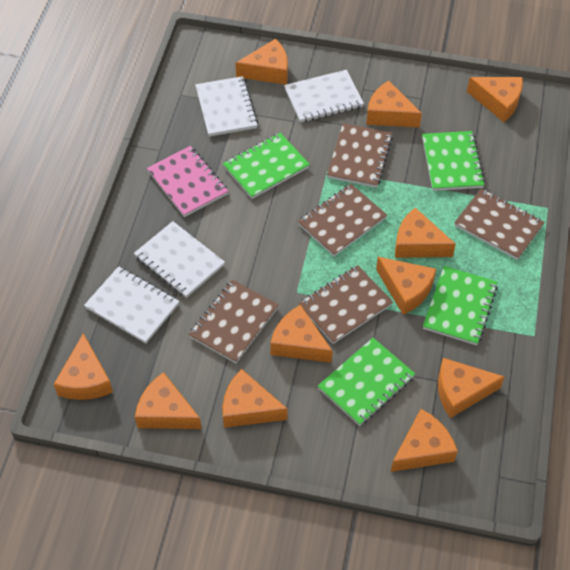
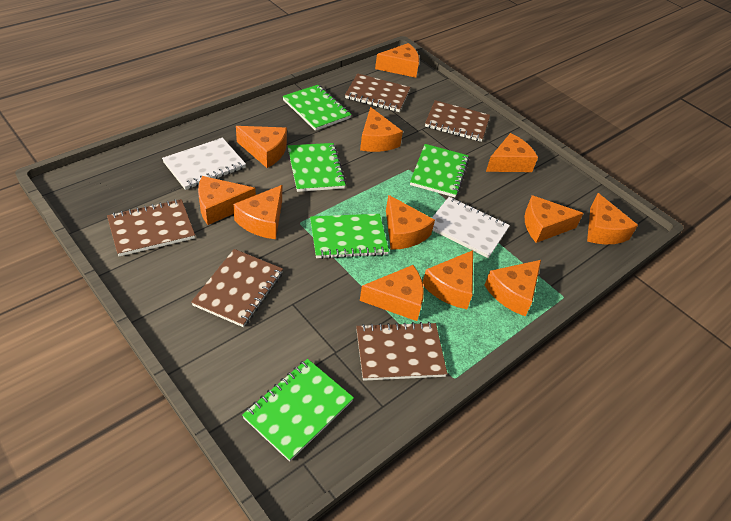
green notebook: 4 -> 5
orange cheese: 11 -> 12
pink notebook: 1 -> 0
white notebook: 4 -> 2

